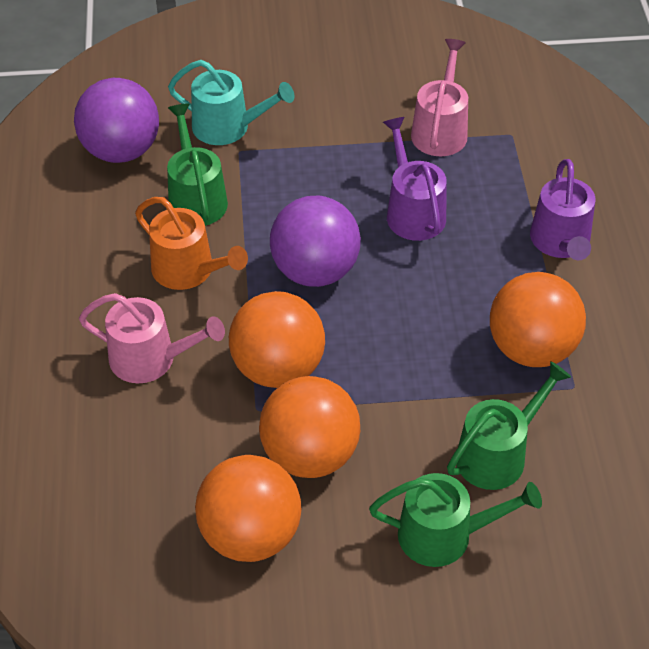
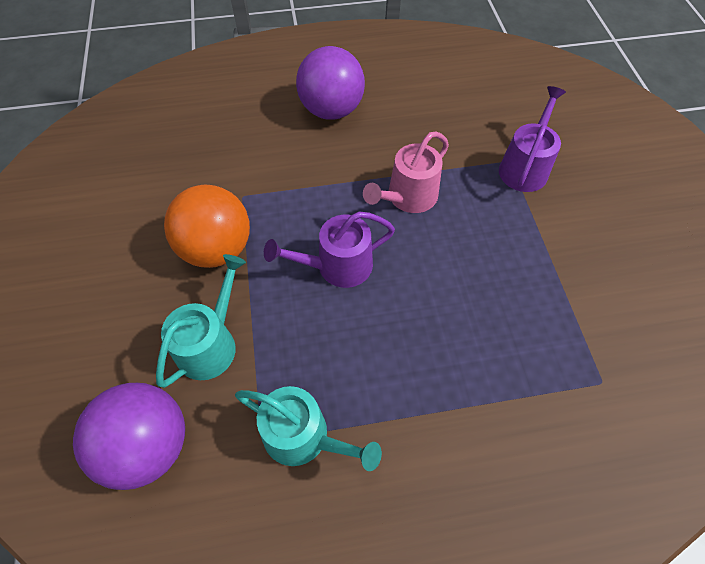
green watering can: 3 -> 0
orange ball: 4 -> 1
orange watering can: 1 -> 0
pink watering can: 2 -> 1
turquoise watering can: 1 -> 2

